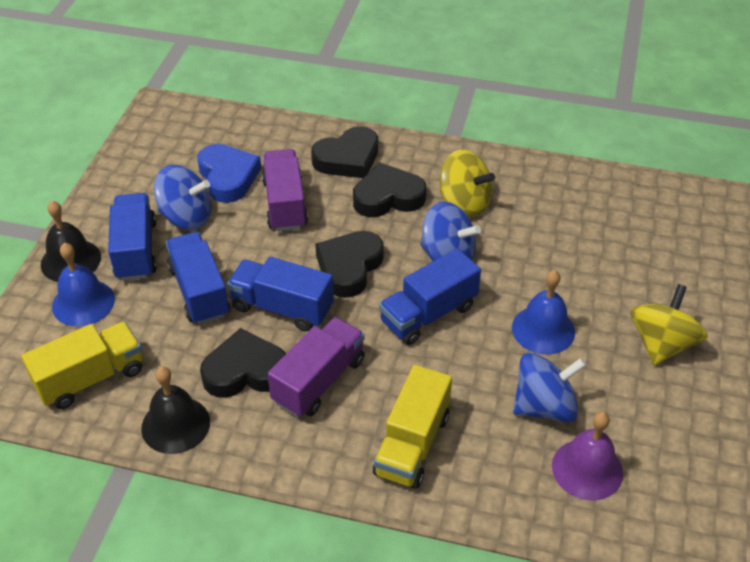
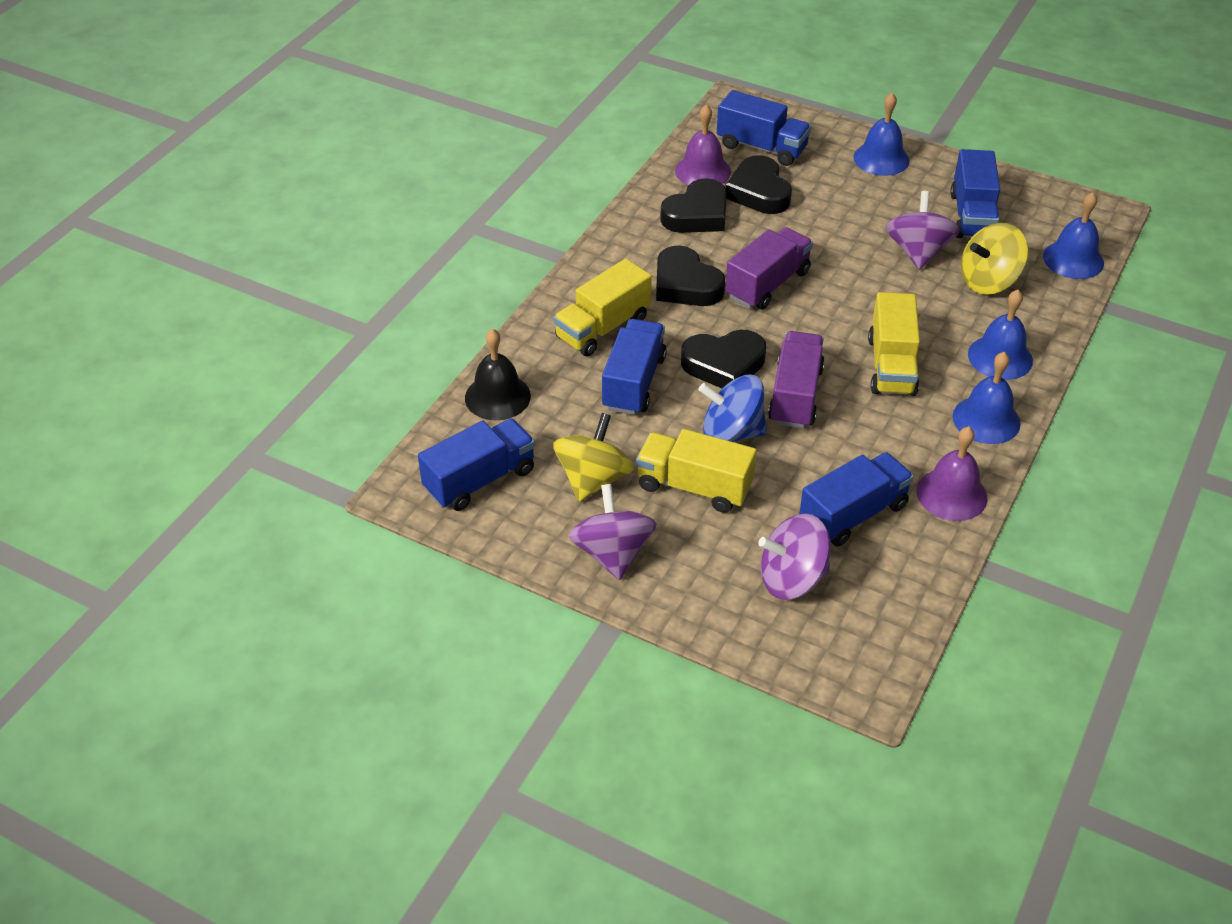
black bell: 2 -> 1
blue bell: 2 -> 4
blue heart: 1 -> 0
blue spinning top: 3 -> 1
blue truck: 4 -> 5
purple bell: 1 -> 2
purple spinning top: 0 -> 3
yellow truck: 2 -> 3

